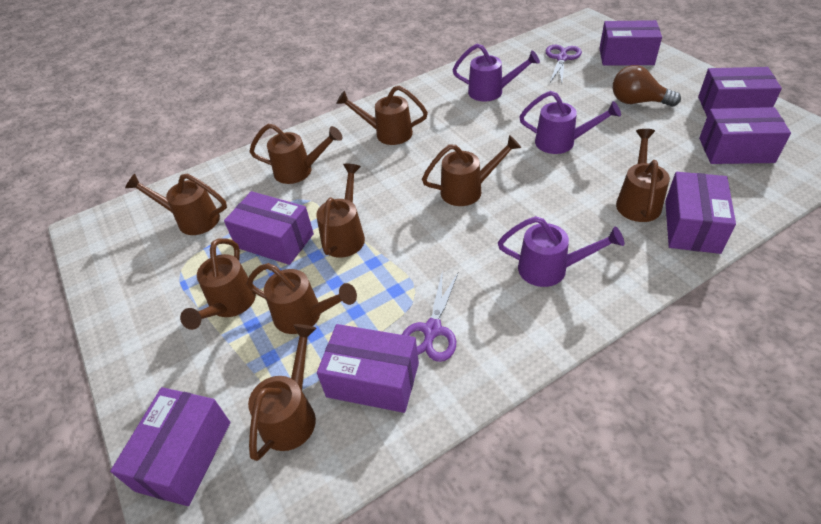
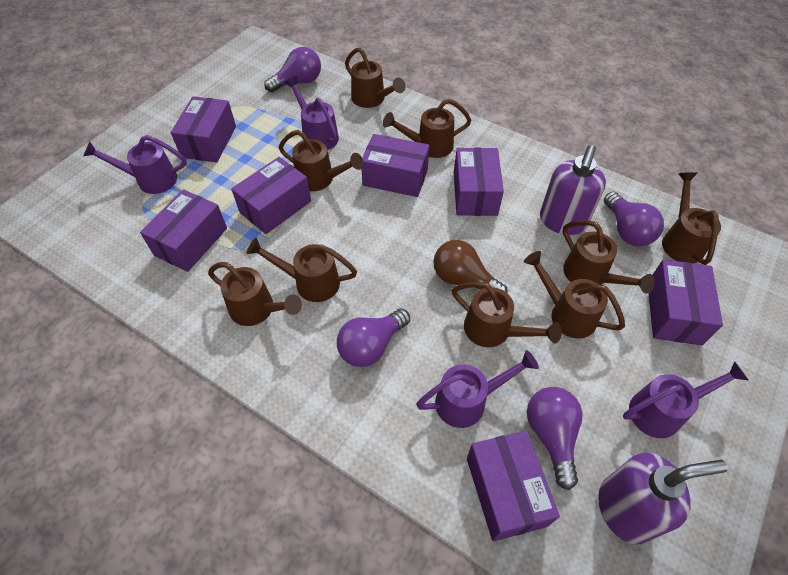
purple light bulb: 0 -> 4
purple scissors: 2 -> 0
purple soap dispenser: 0 -> 2
purple watering can: 3 -> 4

